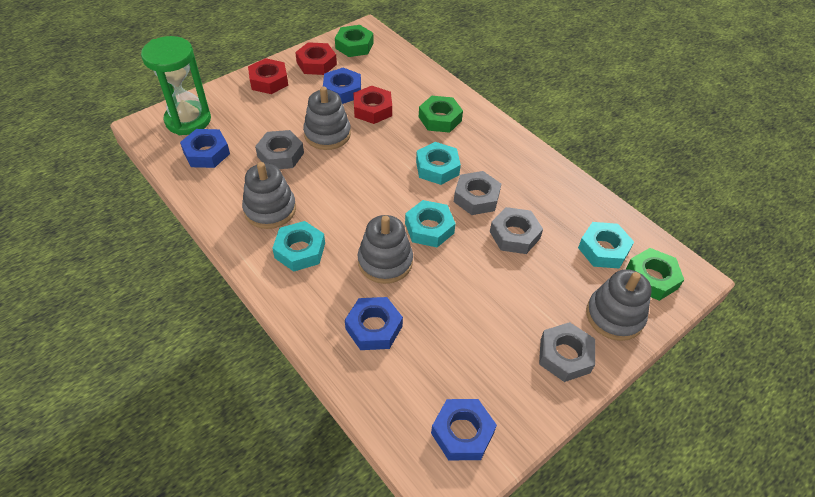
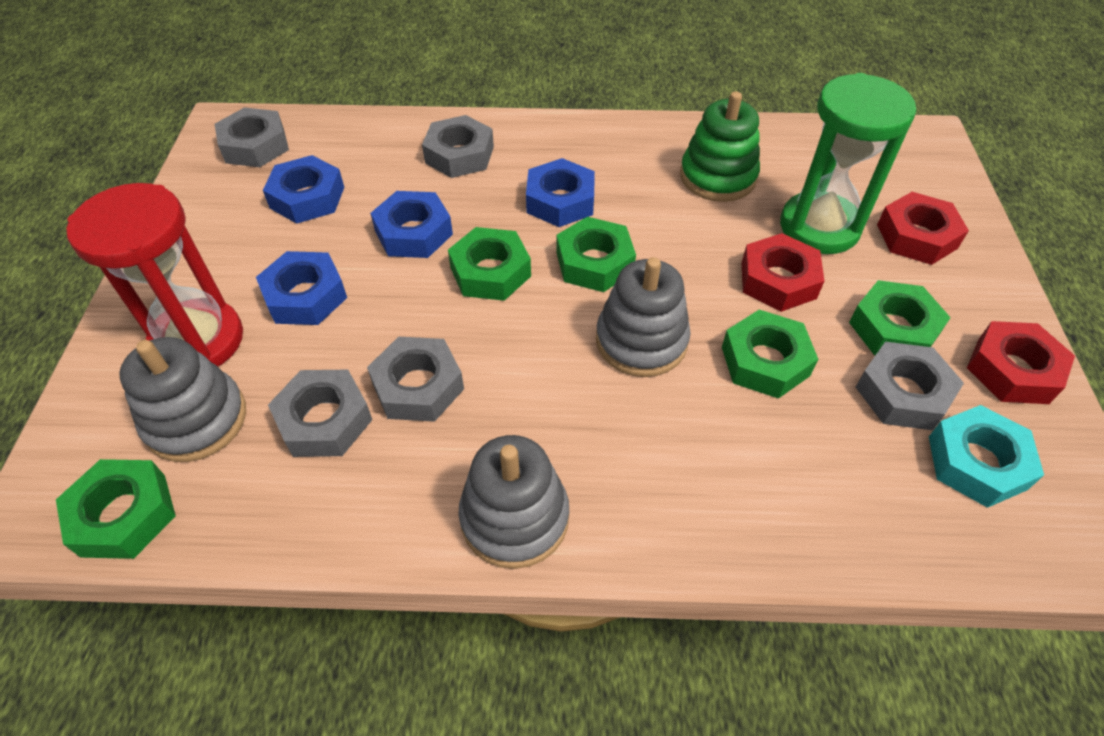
green nut: 3 -> 5
green stacking toy: 0 -> 1
grey nut: 4 -> 5
grey stacking toy: 4 -> 3
red hourglass: 0 -> 1
turquoise nut: 4 -> 1

